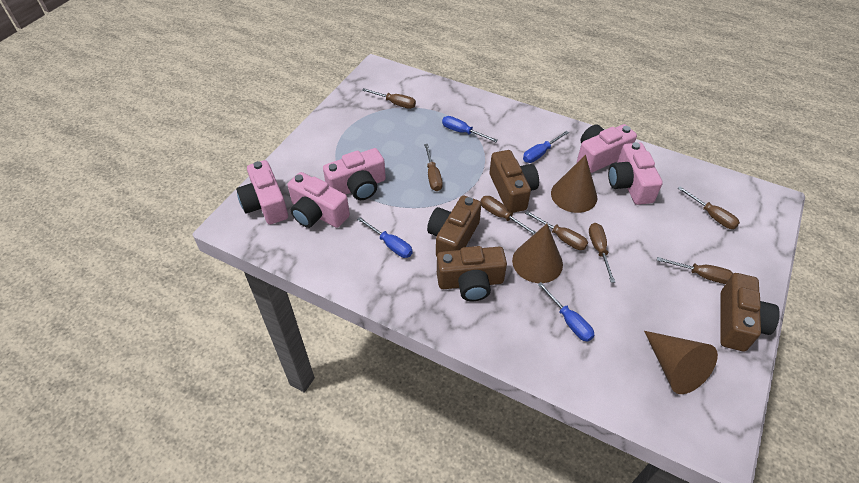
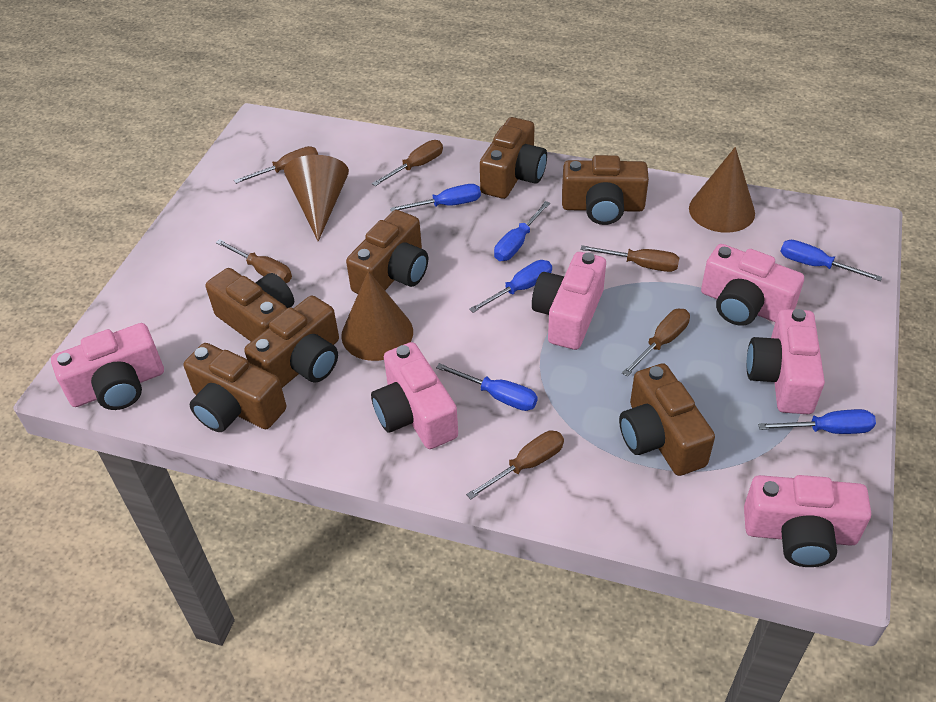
blue screwdriver: 4 -> 6
brown camera: 4 -> 7
brown screwdriver: 7 -> 6
pink camera: 5 -> 6

